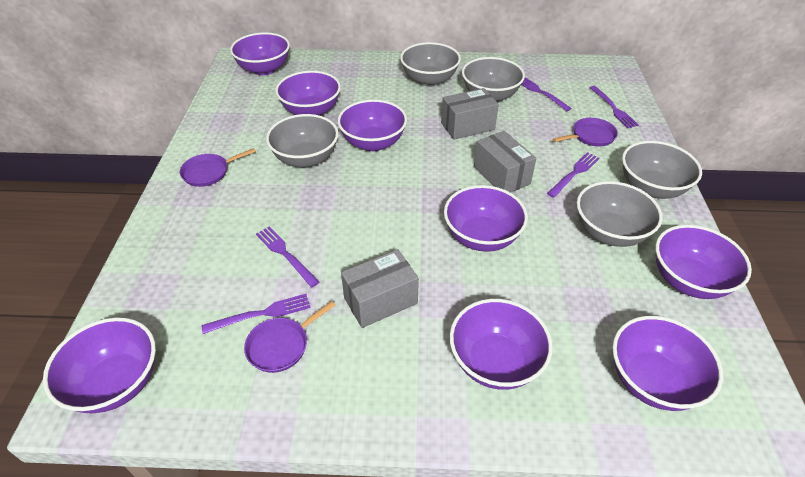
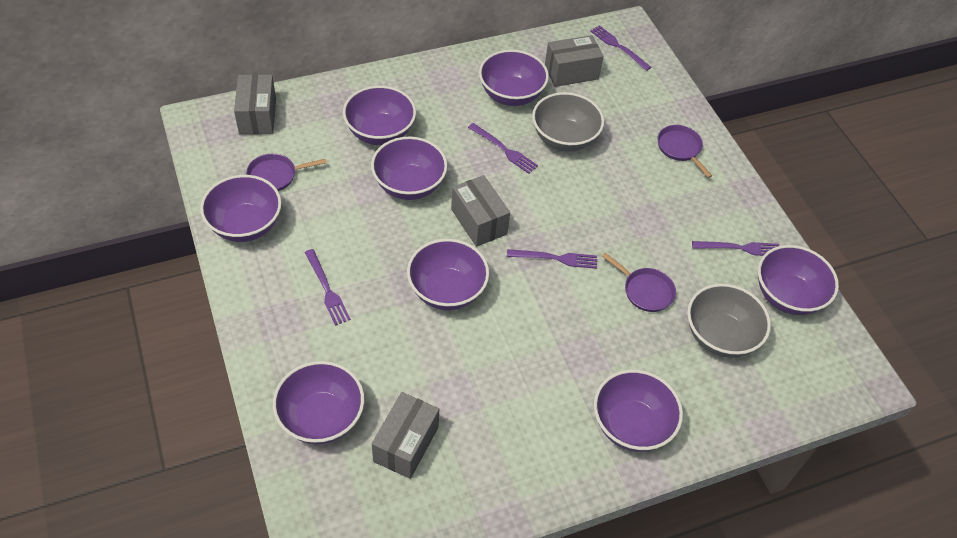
grey bowl: 5 -> 2
grey box: 3 -> 4

